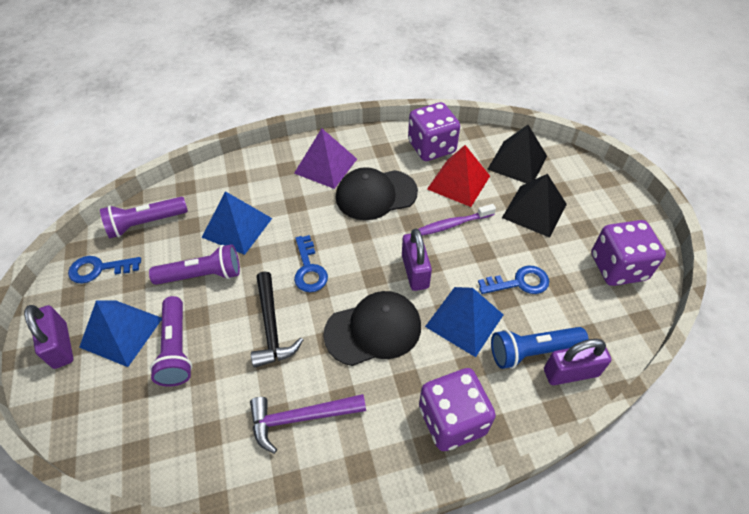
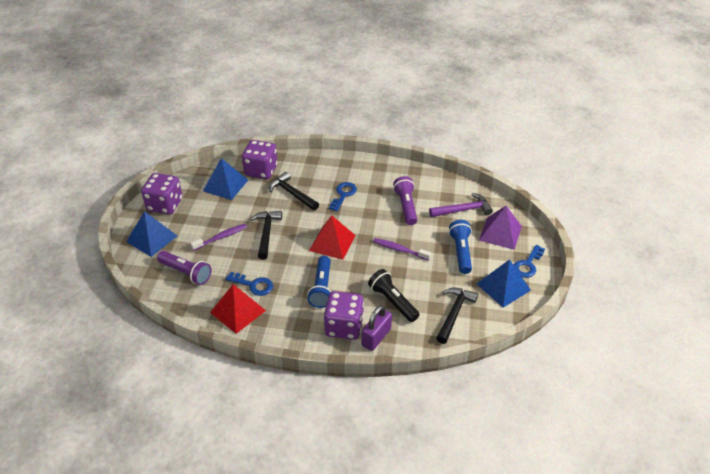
black cap: 2 -> 0
black flashlight: 0 -> 1
black hammer: 1 -> 3
black pyramid: 2 -> 0
blue flashlight: 1 -> 2
purple flashlight: 3 -> 2
purple padlock: 3 -> 1
purple toothbrush: 1 -> 2
red pyramid: 1 -> 2

